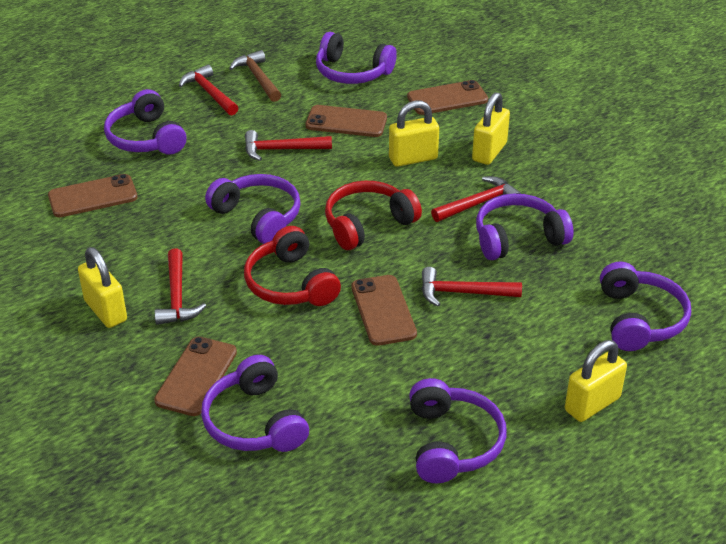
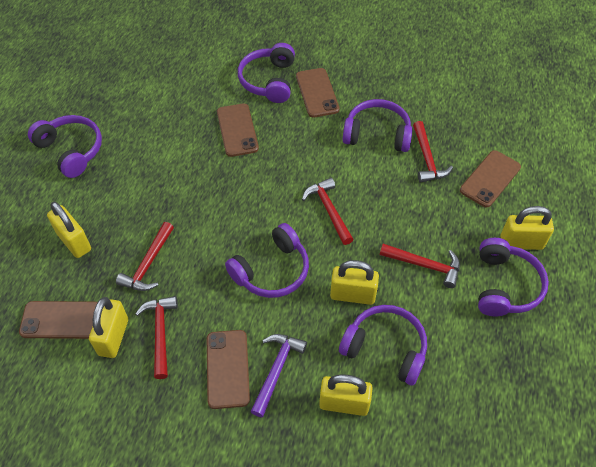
brown hammer: 1 -> 0
purple hammer: 0 -> 1
purple headphones: 7 -> 6
red headphones: 2 -> 0
yellow padlock: 4 -> 5

